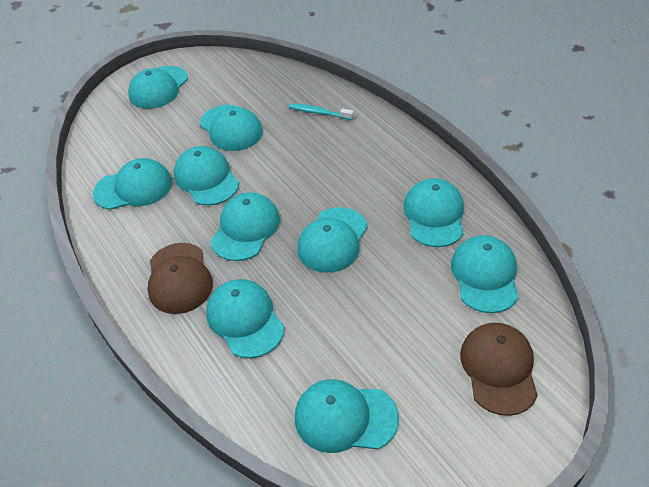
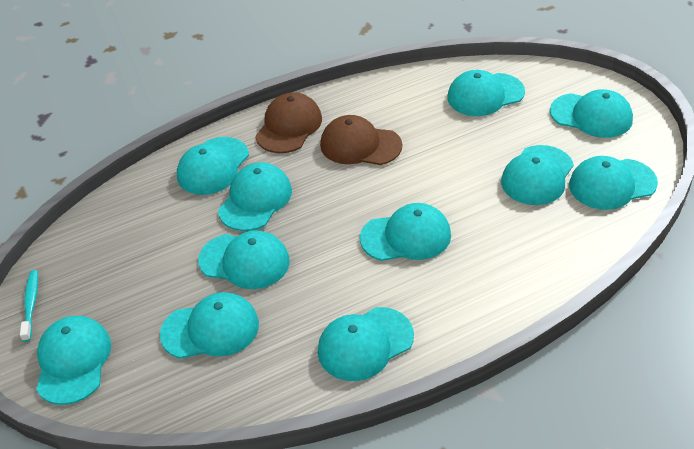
turquoise cap: 10 -> 11

